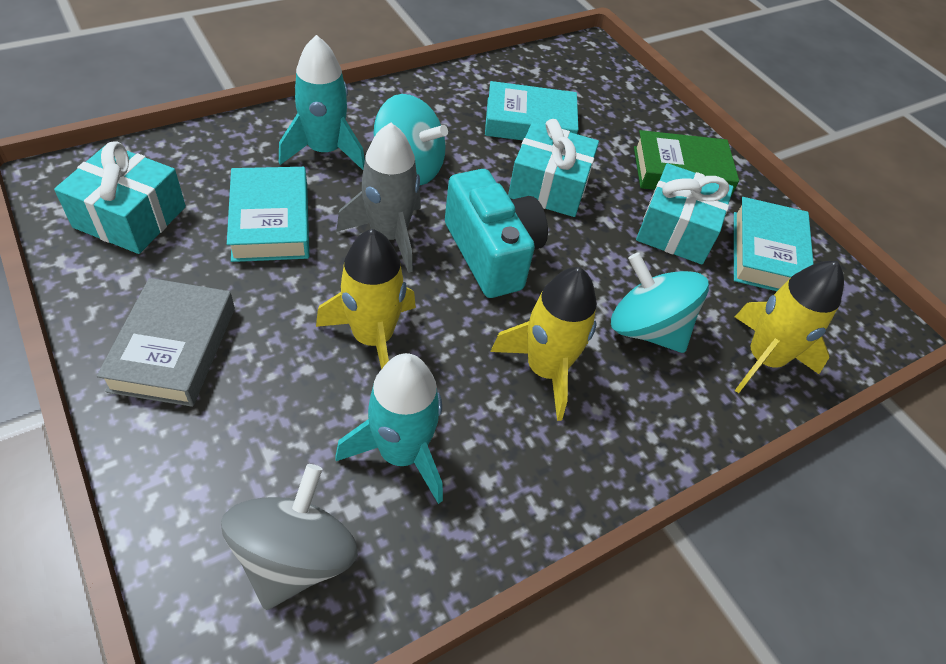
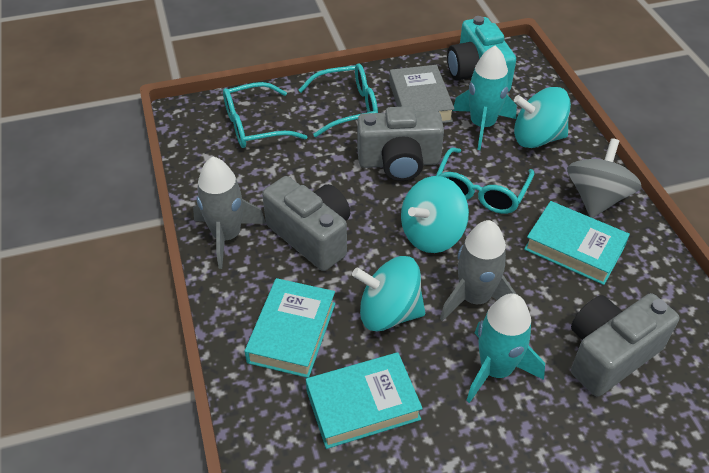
green book: 1 -> 0
grey camera: 0 -> 3
grey rocket: 1 -> 2
turquoise gift: 3 -> 0
turquoise glasses: 0 -> 3
turquoise spinning top: 2 -> 3
yellow rocket: 3 -> 0

